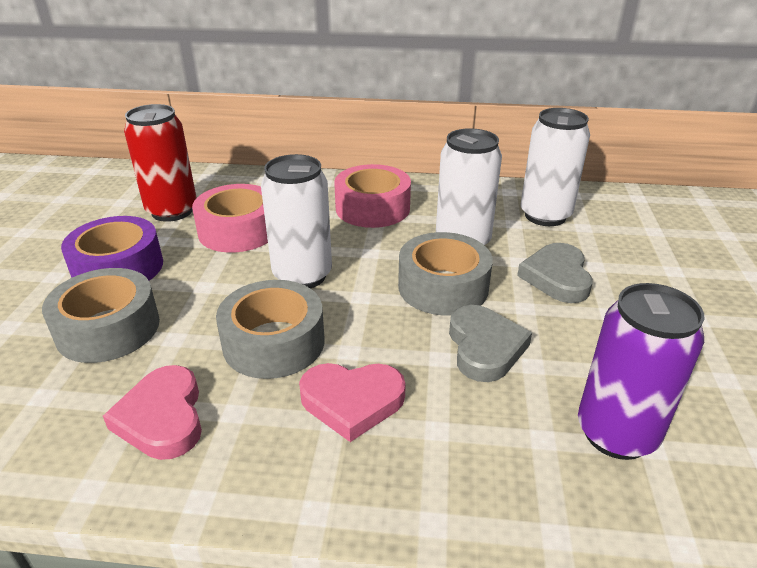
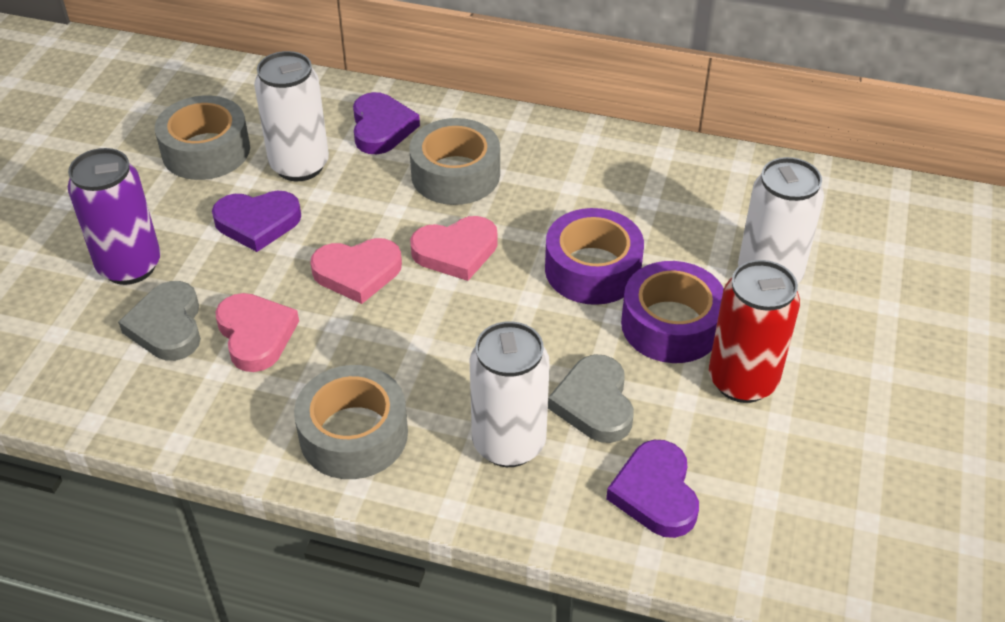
pink heart: 2 -> 3
pink tape: 2 -> 0
purple heart: 0 -> 3
purple tape: 1 -> 2

